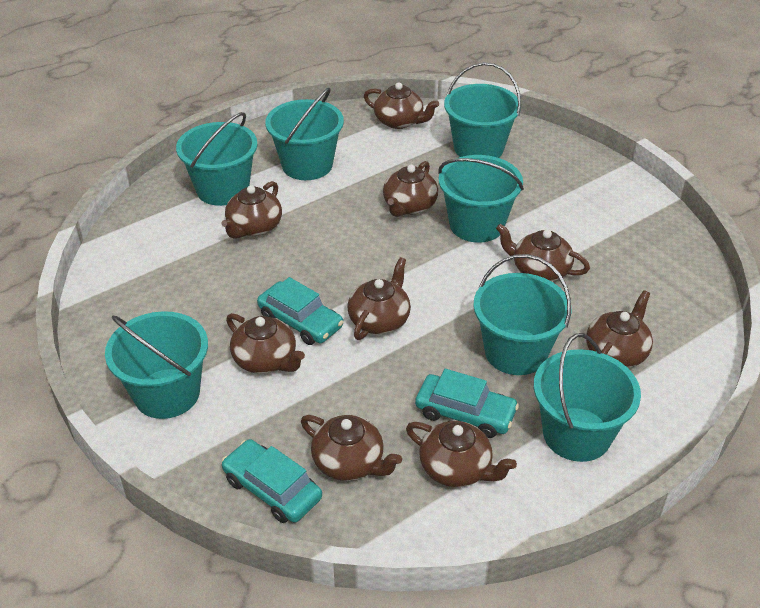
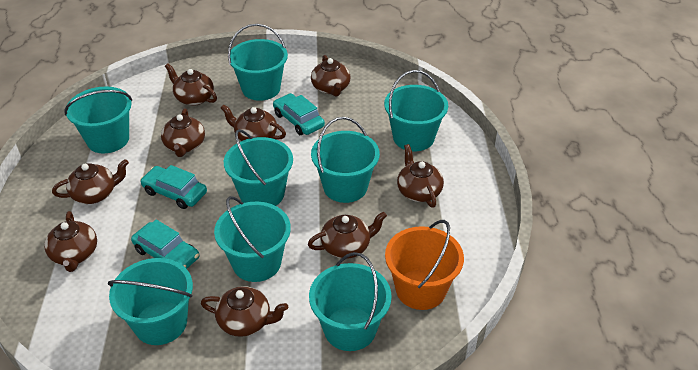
orange bucket: 0 -> 1
turquoise bucket: 7 -> 8

